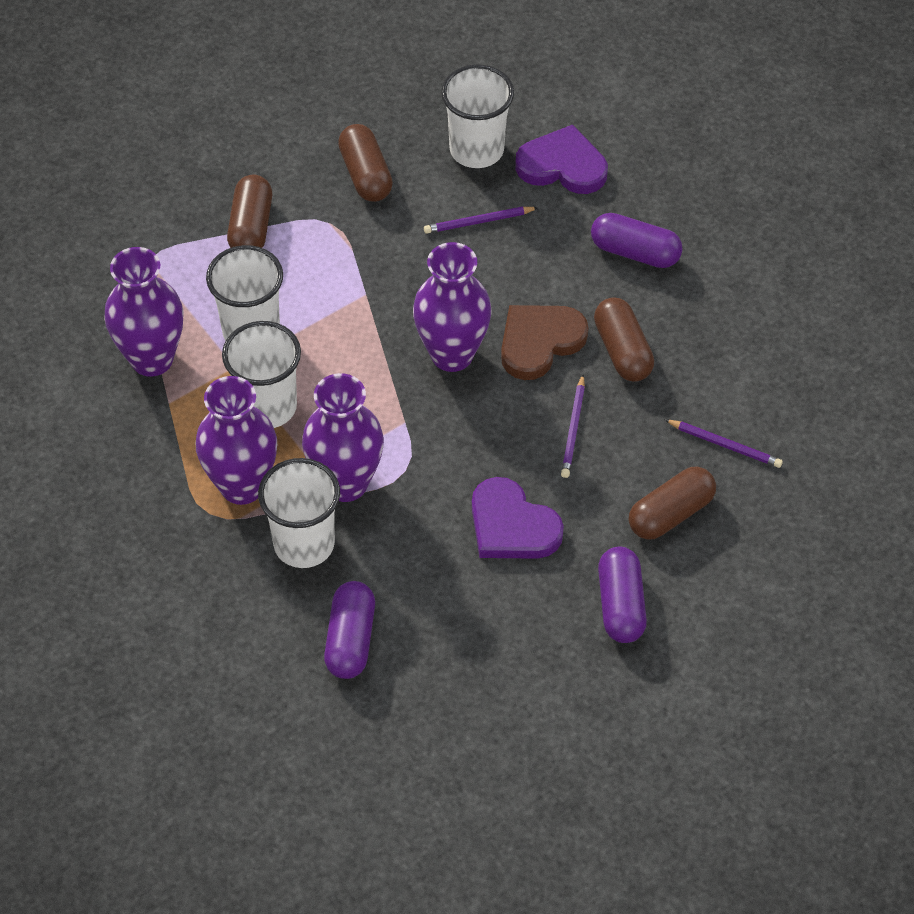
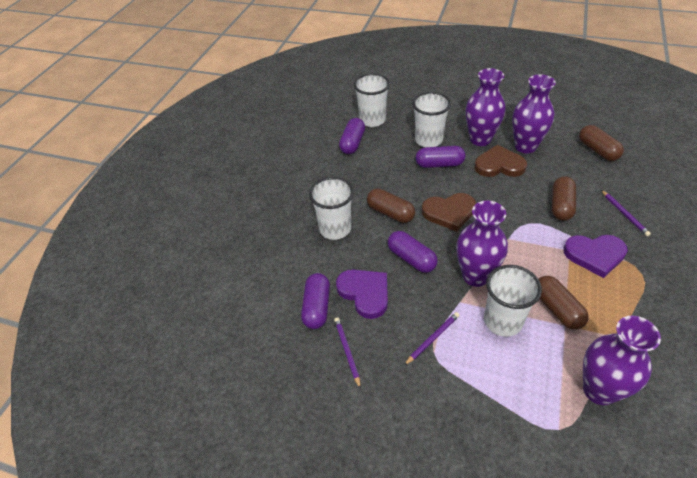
brown heart: 1 -> 2
purple capsule: 3 -> 4

